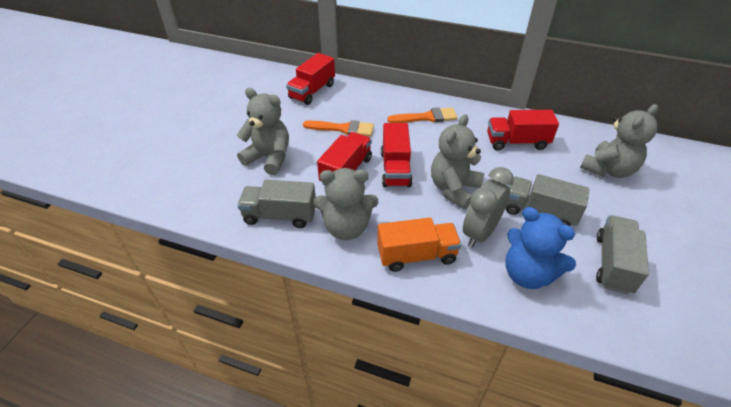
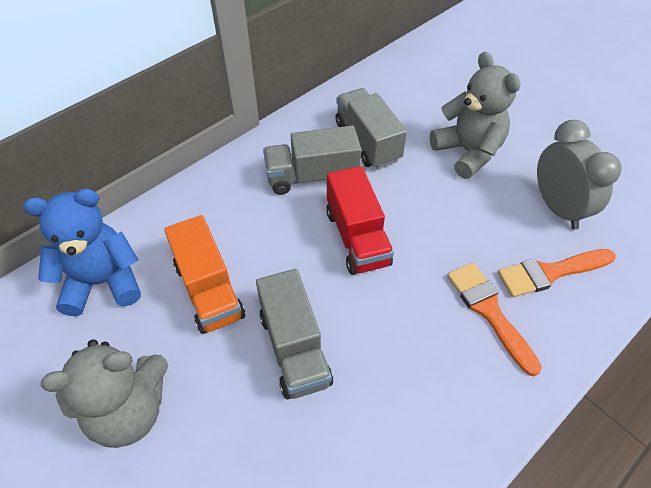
grey teddy bear: 4 -> 2
red truck: 4 -> 1

